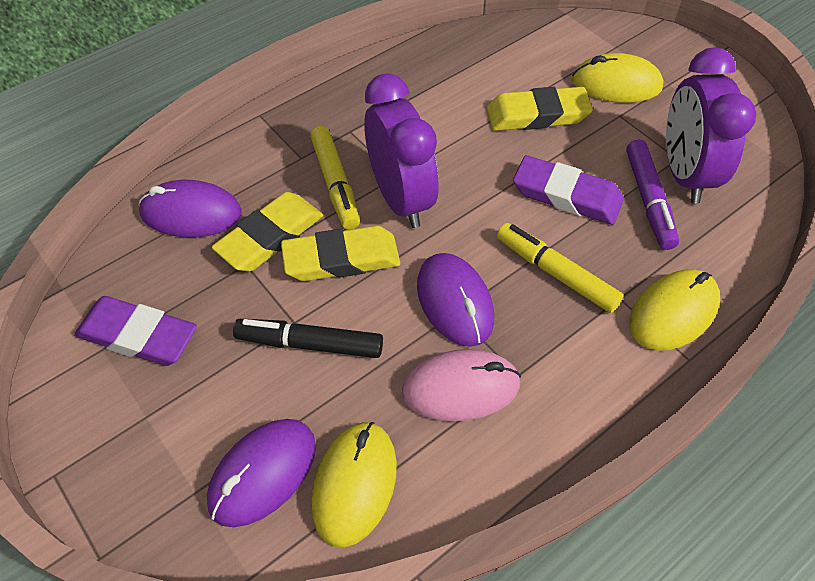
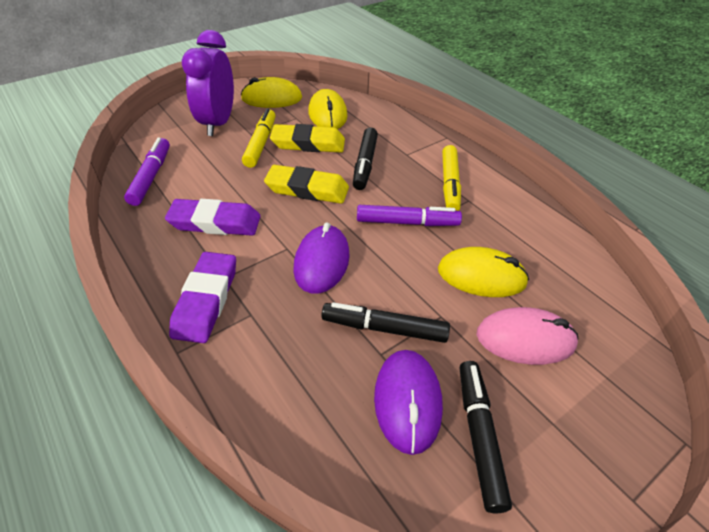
black marker: 1 -> 3
purple clock: 2 -> 1
purple marker: 1 -> 2
purple mouse: 3 -> 2
yellow eraser: 3 -> 2

